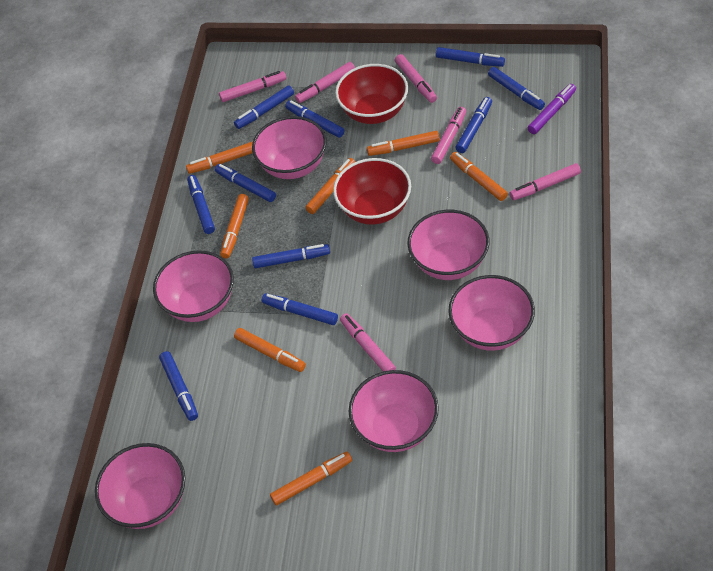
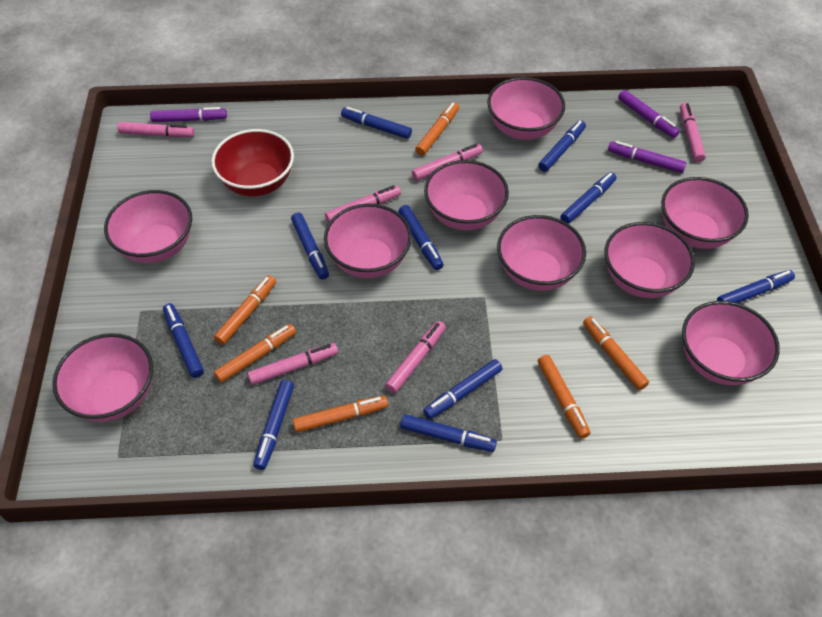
orange marker: 7 -> 6
pink bowl: 6 -> 9
purple marker: 1 -> 3
red bowl: 2 -> 1

